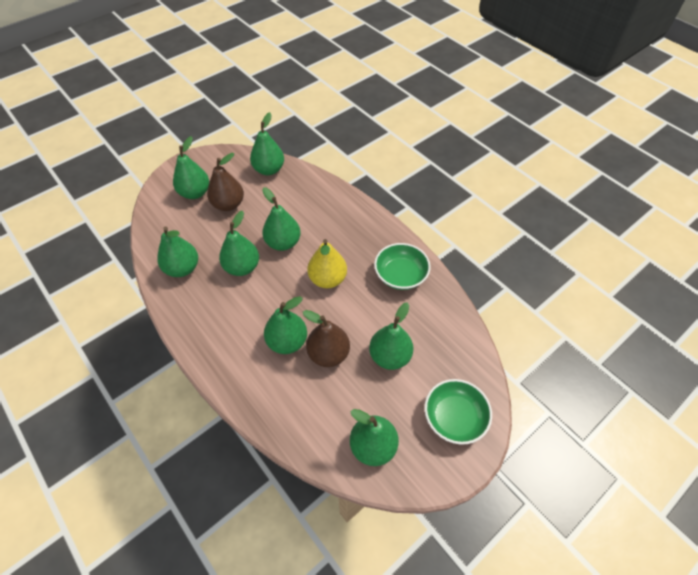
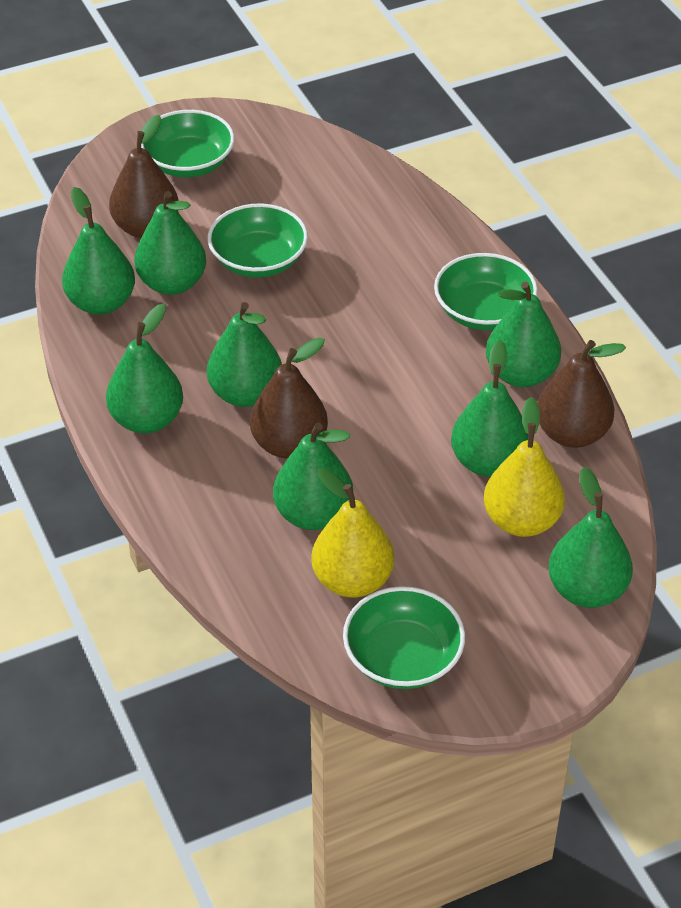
brown pear: 2 -> 3
green bowl: 2 -> 4
yellow pear: 1 -> 2

